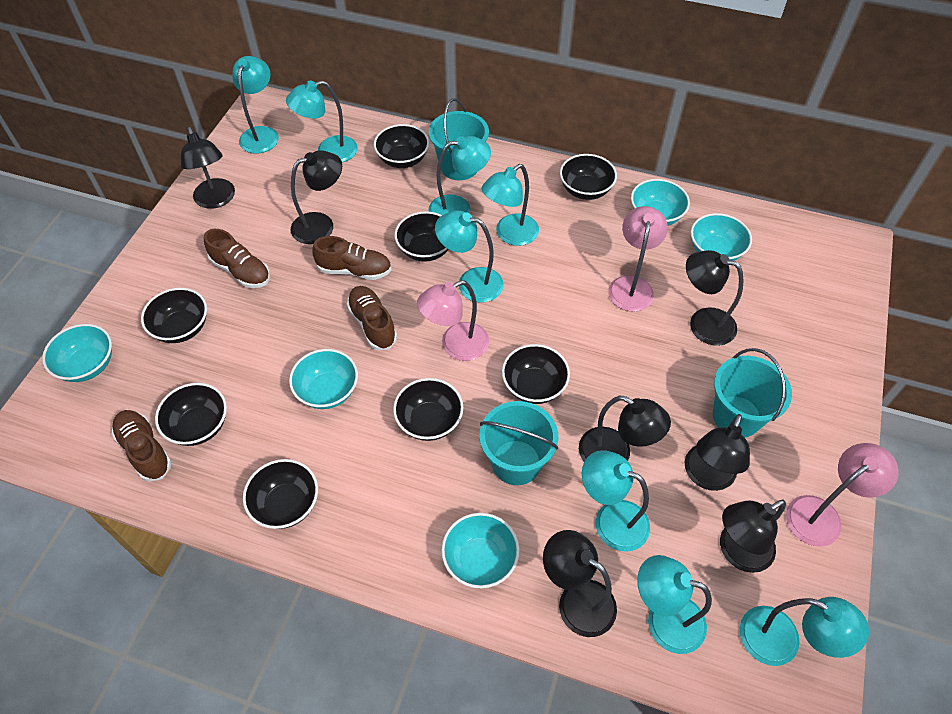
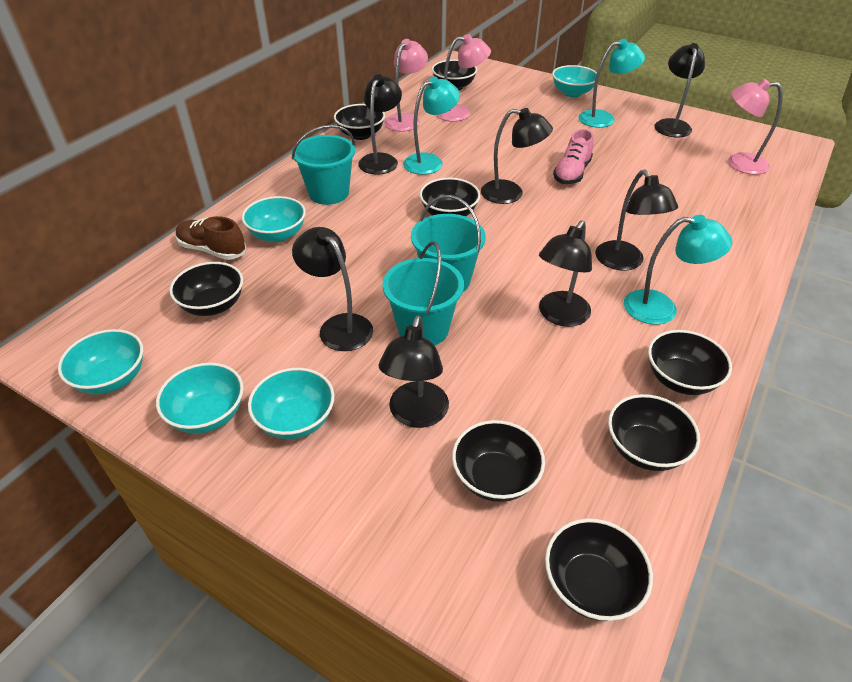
brown shoe: 4 -> 1
pink shoe: 0 -> 1
turquoise lamp: 8 -> 3

